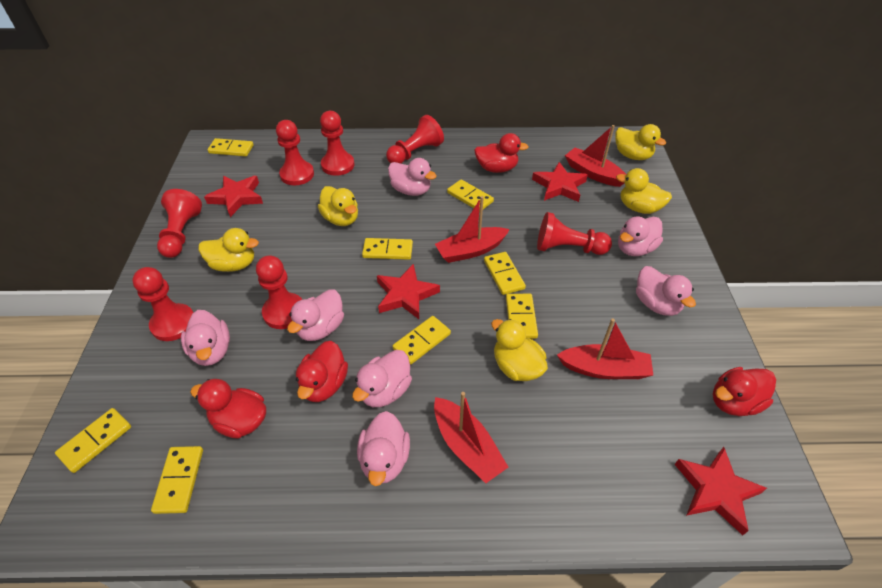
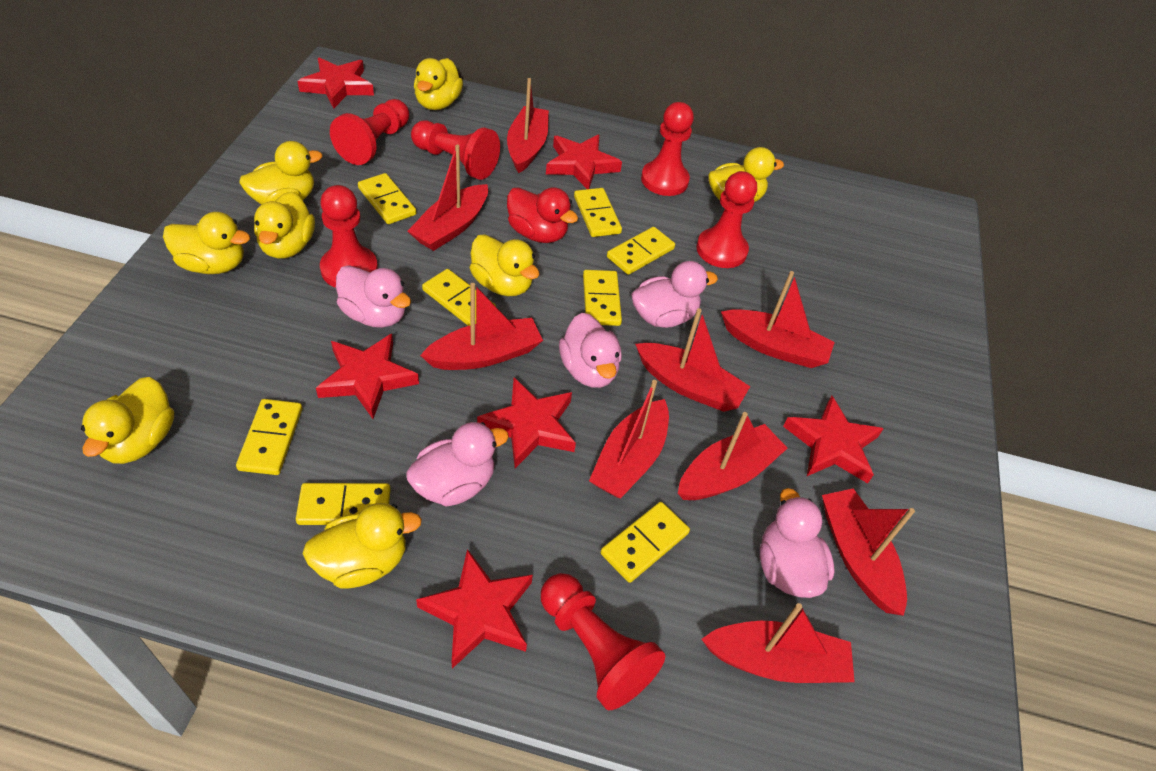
pink duck: 7 -> 5
red boat: 4 -> 9
red duck: 4 -> 1
red pawn: 7 -> 6
red star: 4 -> 6
yellow duck: 5 -> 8

